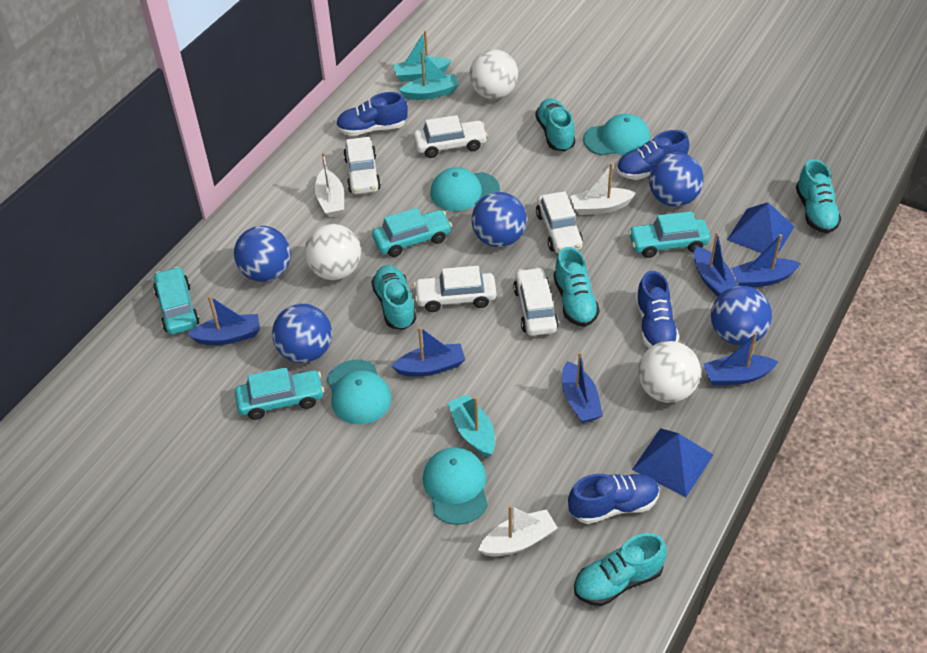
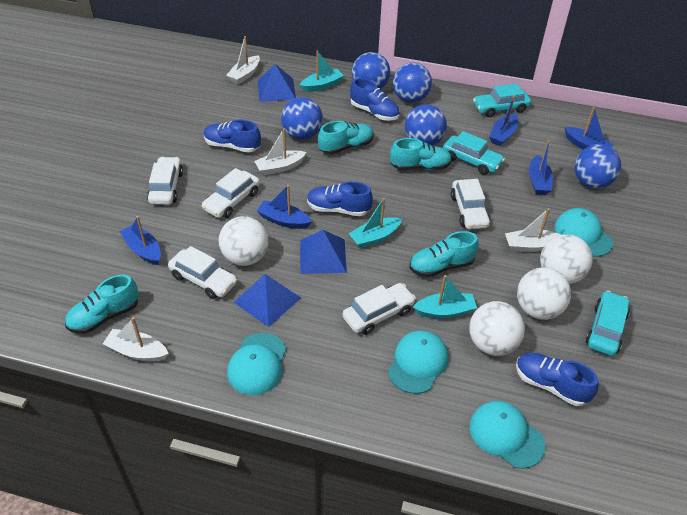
blue boat: 6 -> 5
blue pyramid: 2 -> 3
turquoise car: 4 -> 3
turquoise shoe: 5 -> 4
white ball: 3 -> 4
white boat: 3 -> 4

